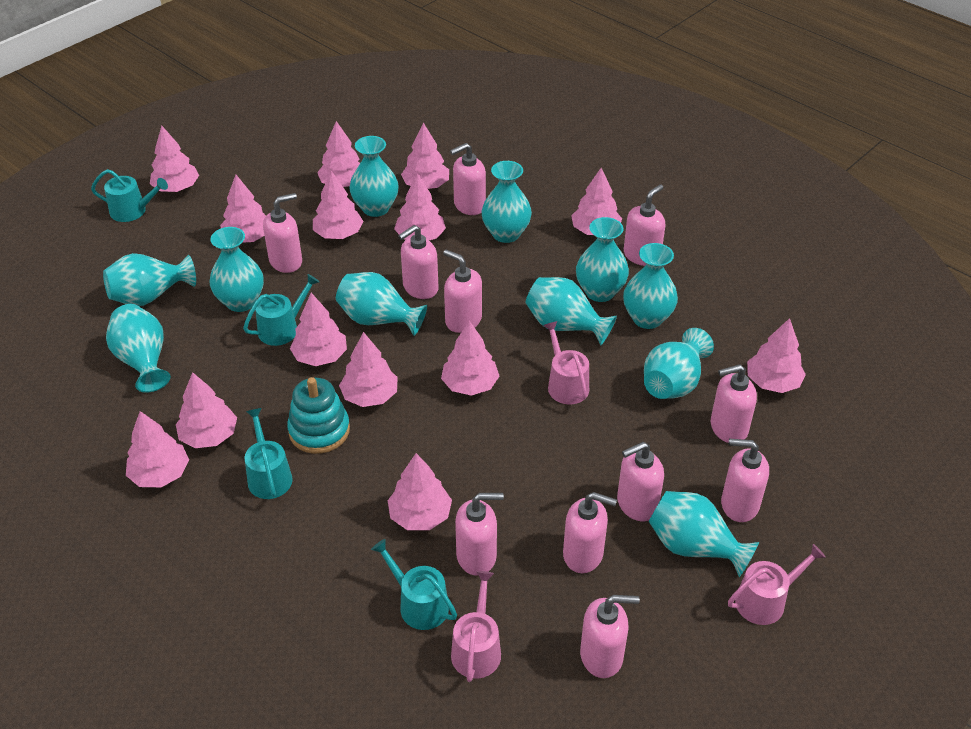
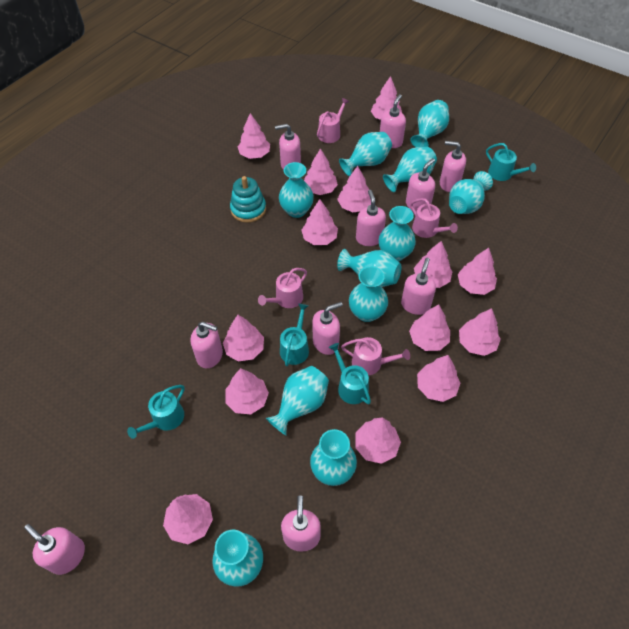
pink soap dispenser: 11 -> 10
pink watering can: 3 -> 4

